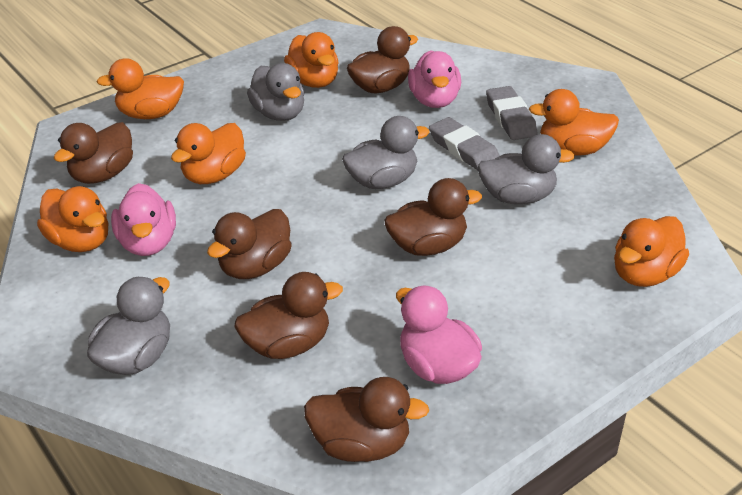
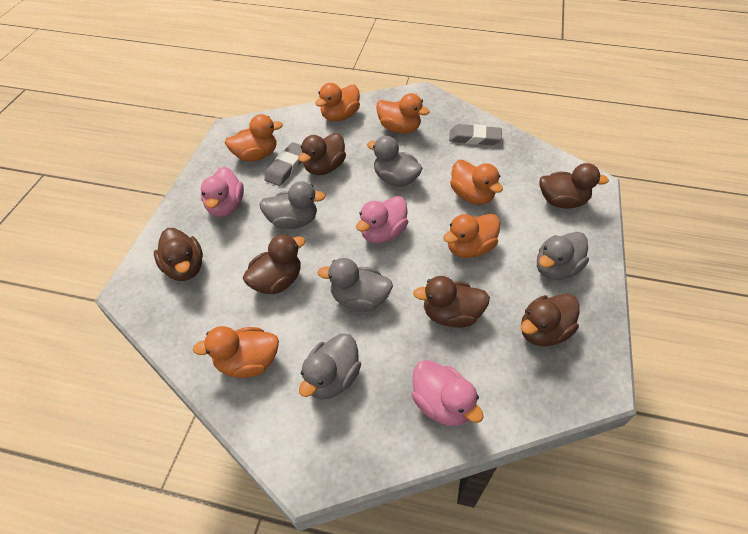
grey duck: 4 -> 5

